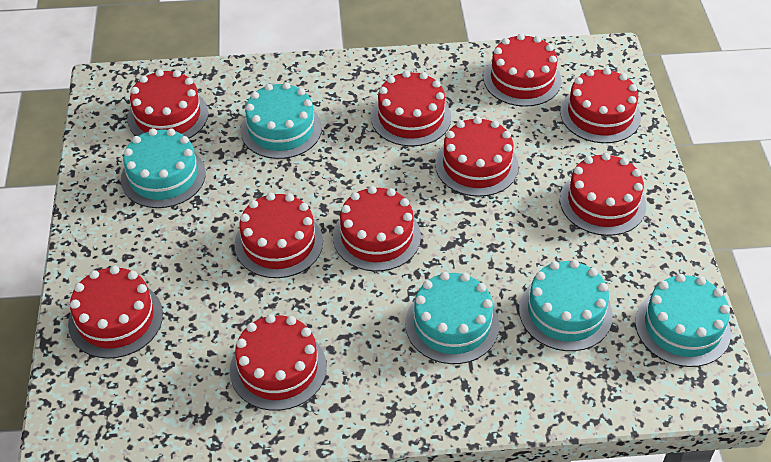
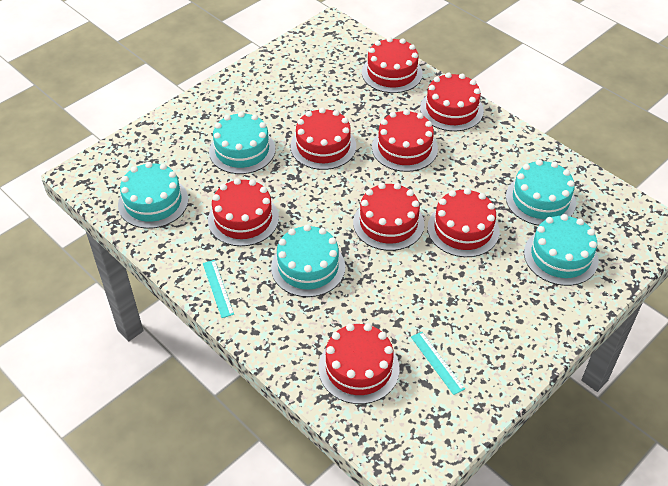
red cake: 10 -> 8
turquoise ruler: 0 -> 2

